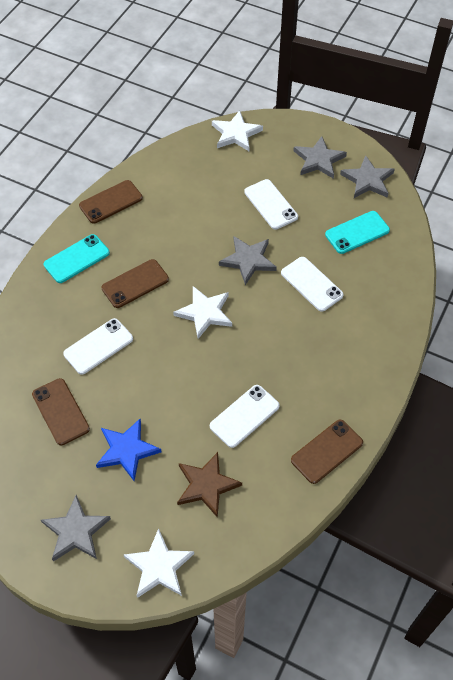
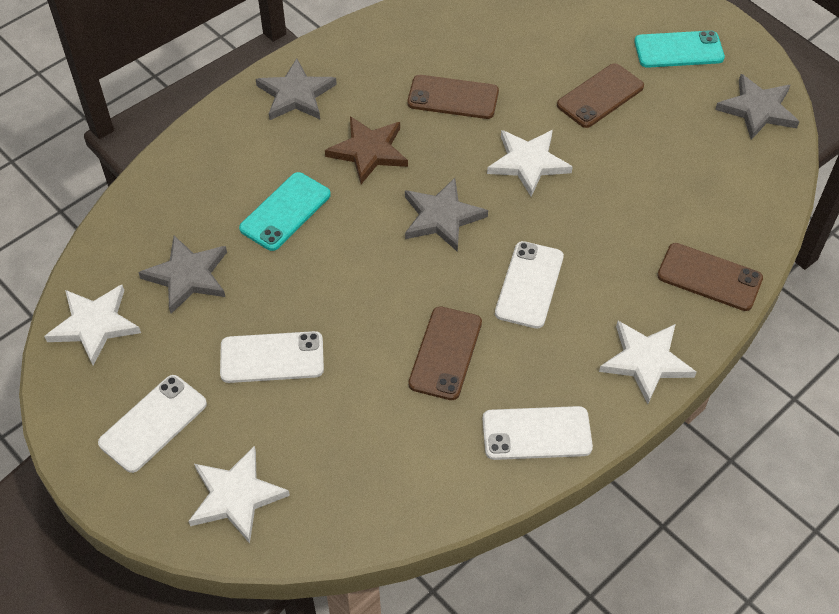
blue star: 1 -> 0
white star: 3 -> 4

